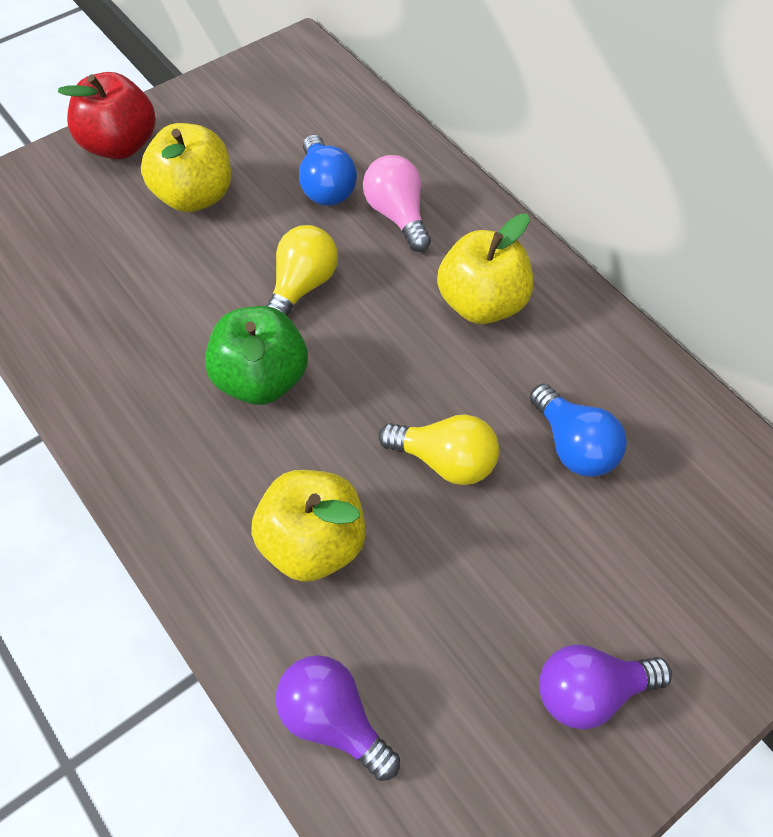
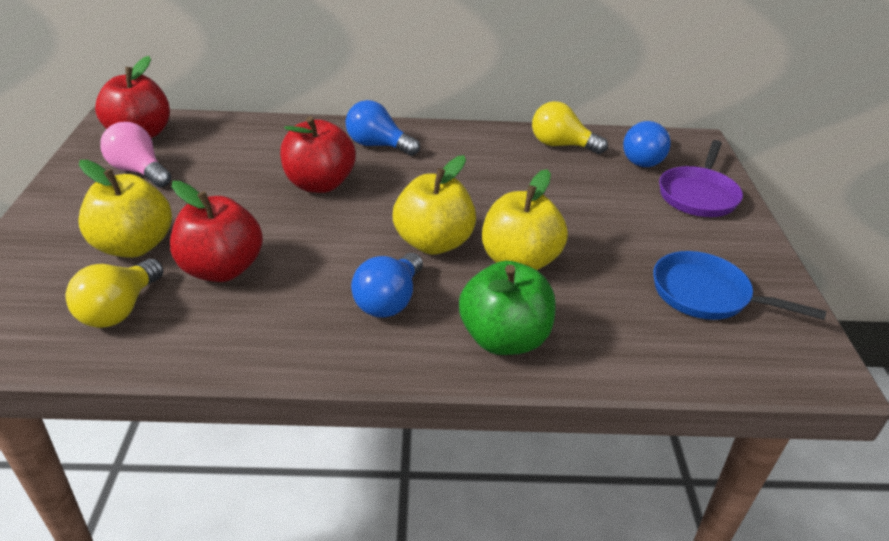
blue light bulb: 2 -> 3
blue pan: 0 -> 1
purple light bulb: 2 -> 0
purple pan: 0 -> 1
red apple: 1 -> 3

